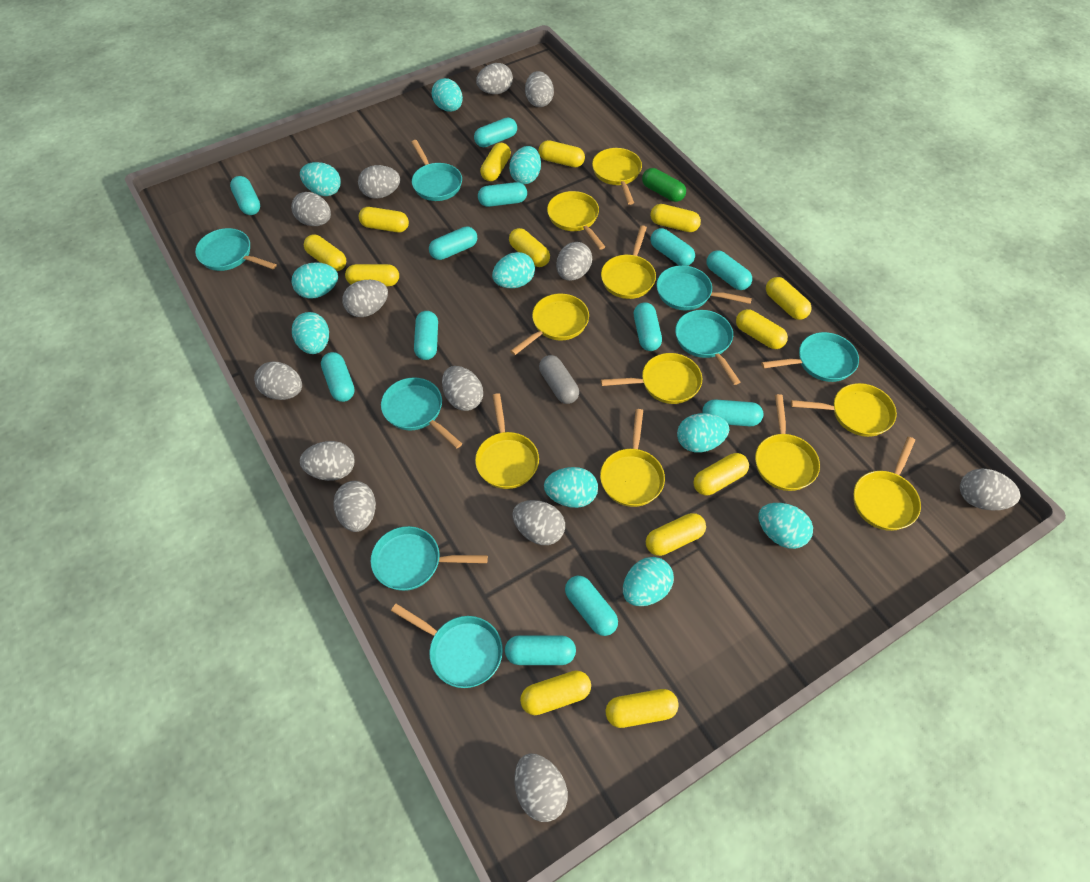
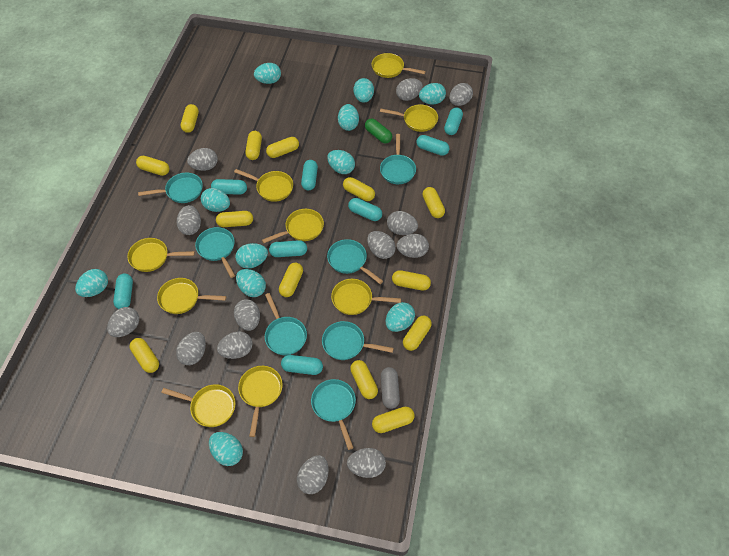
turquoise capsule: 12 -> 8
turquoise egg: 10 -> 11
turquoise pan: 8 -> 7
yellow pan: 10 -> 9

